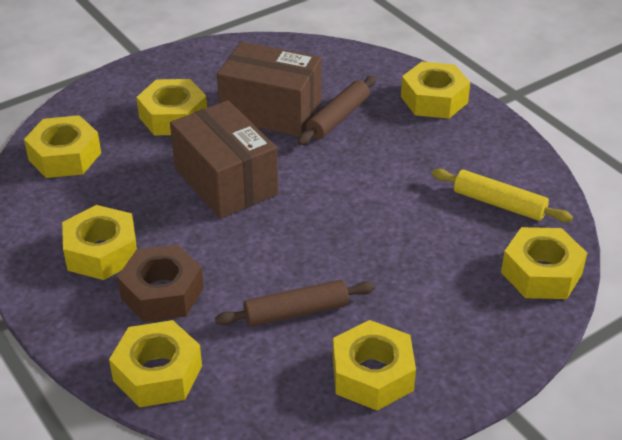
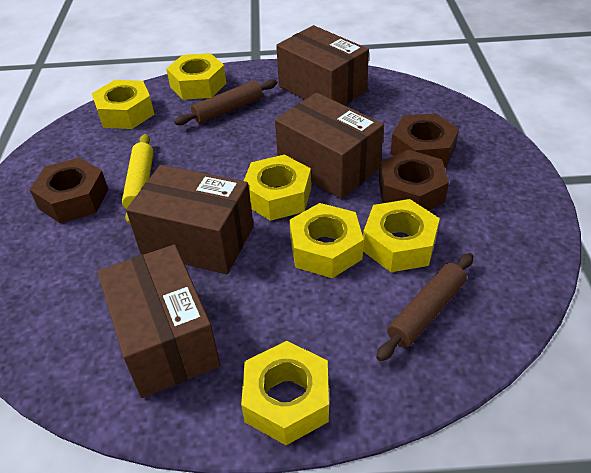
brown box: 2 -> 4
brown nut: 1 -> 3
yellow nut: 7 -> 6

